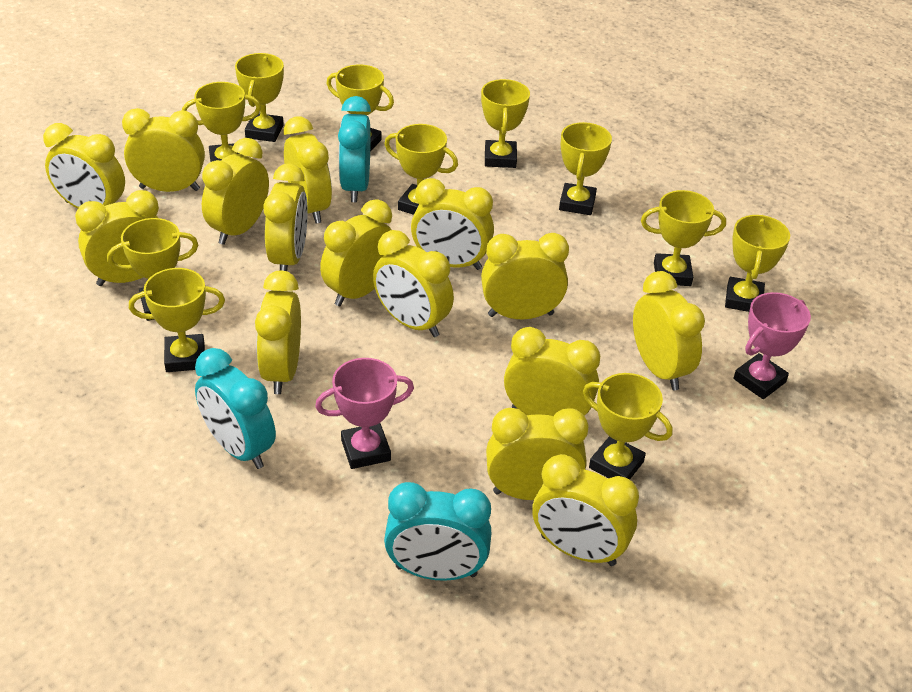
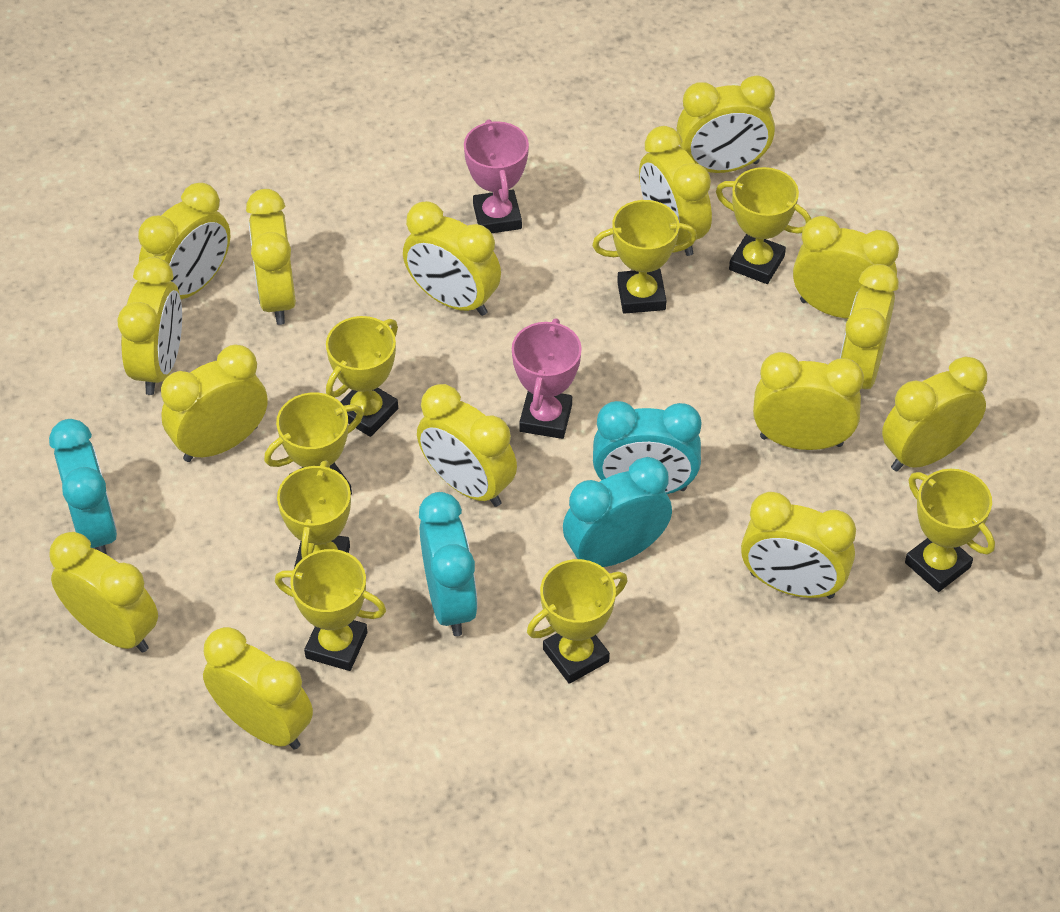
turquoise clock: 3 -> 4
yellow trophy: 11 -> 8

